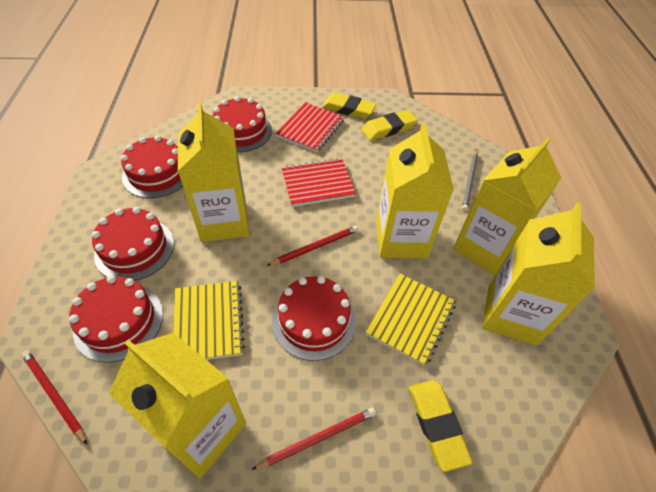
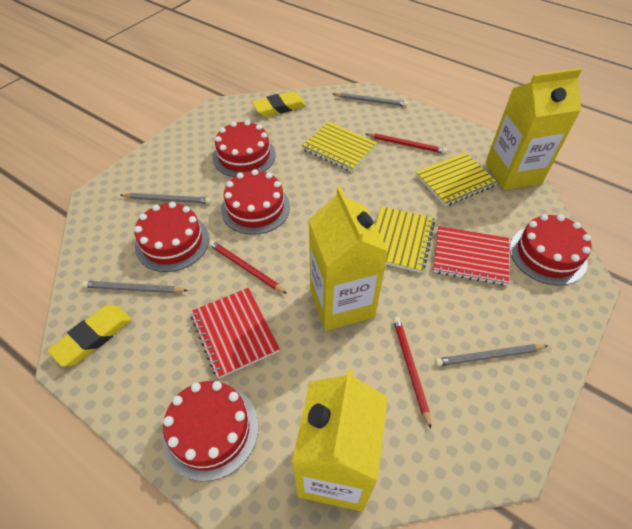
grey pencil: 1 -> 4
yellow carton: 5 -> 3
yellow eraser: 3 -> 2
yellow notebook: 2 -> 3

